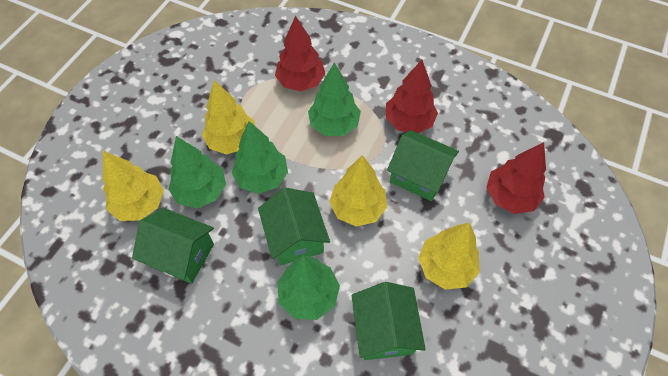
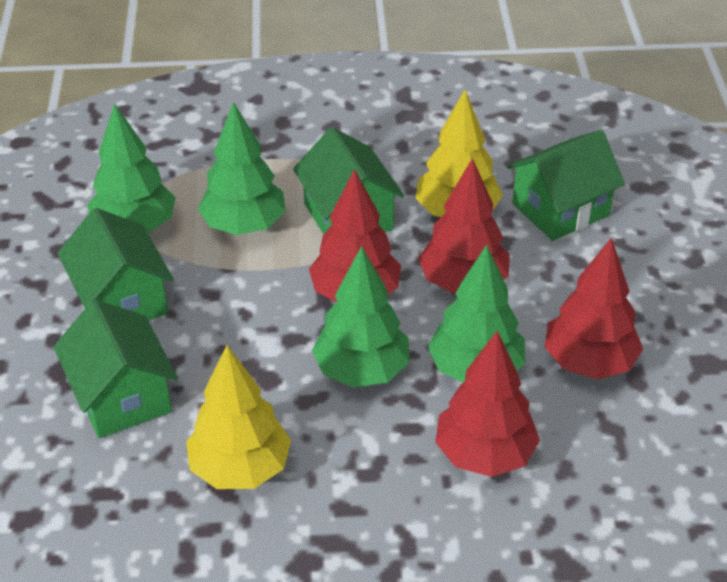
red tree: 3 -> 4
yellow tree: 4 -> 2

